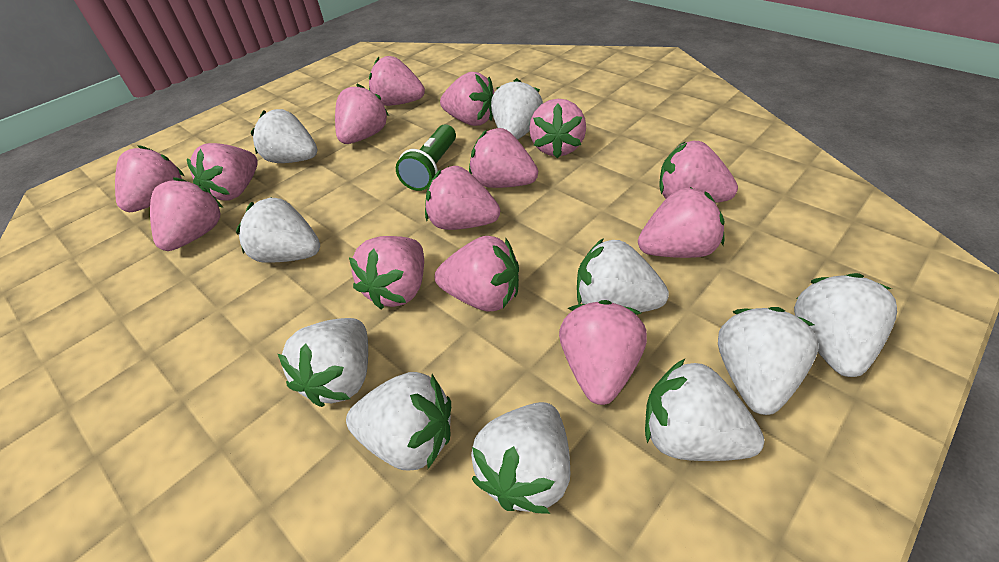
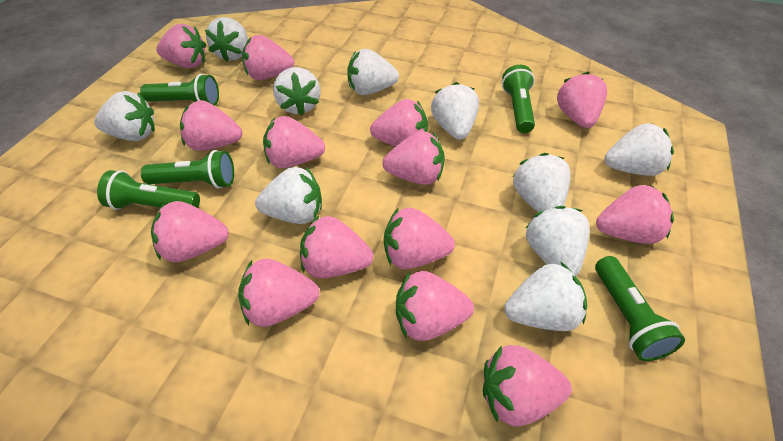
green flashlight: 1 -> 5

